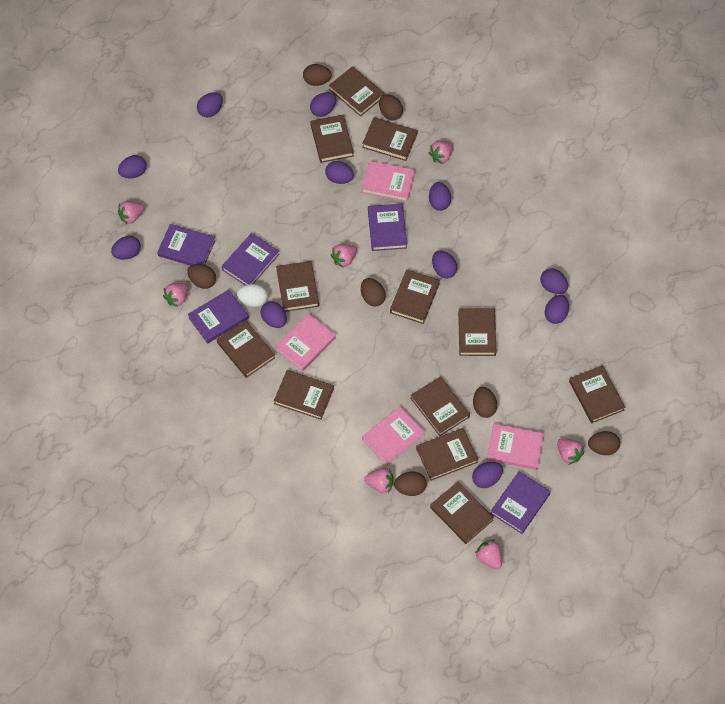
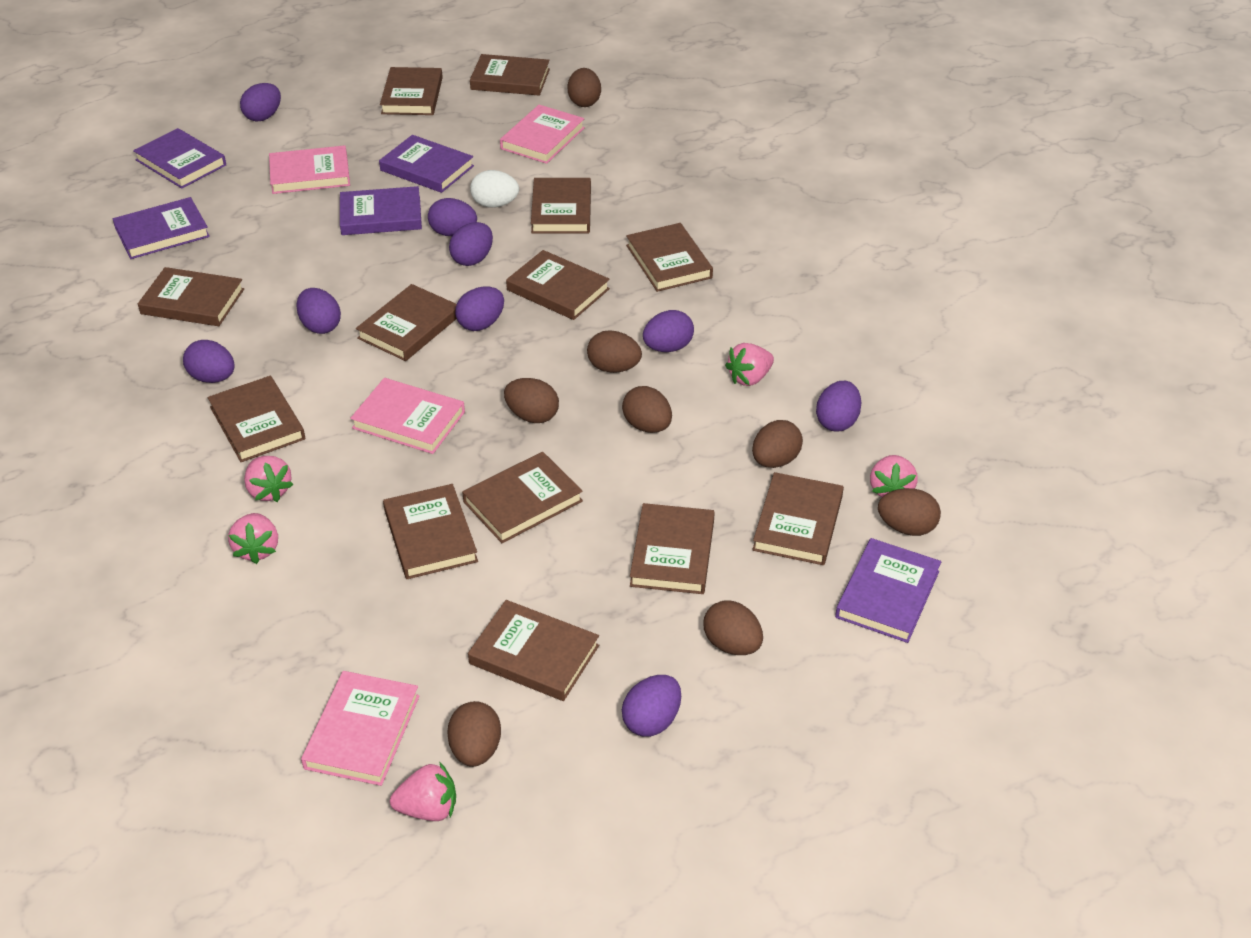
brown book: 12 -> 13
brown egg: 7 -> 8
pink strawberry: 7 -> 5
purple egg: 11 -> 9

